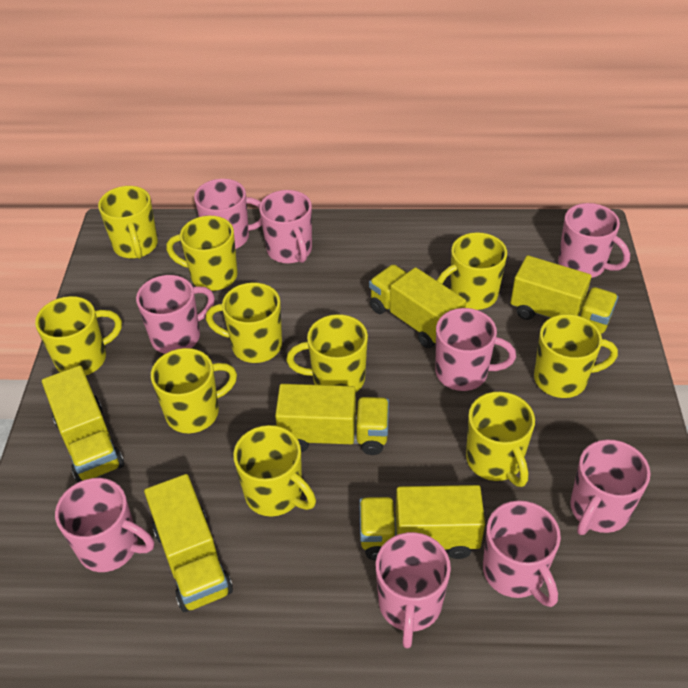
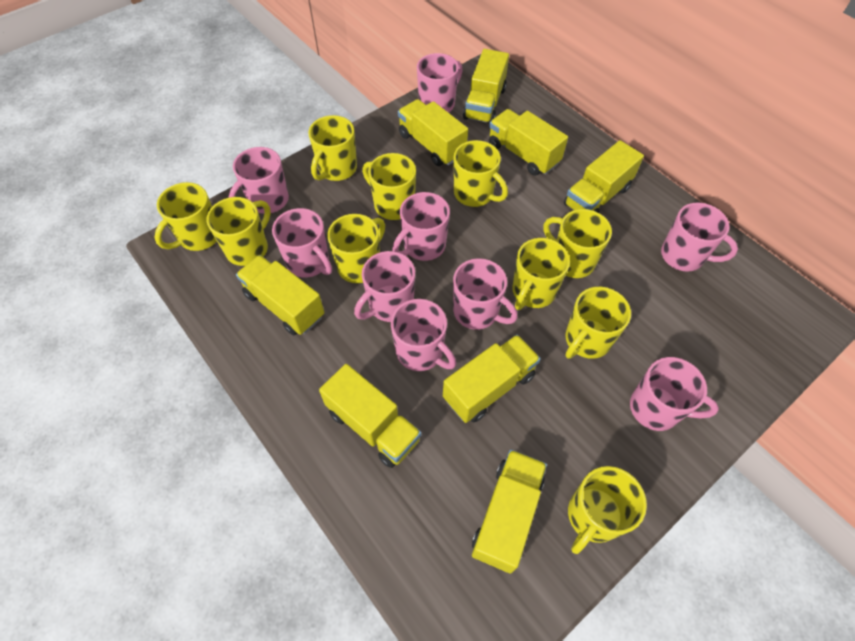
yellow truck: 6 -> 8

